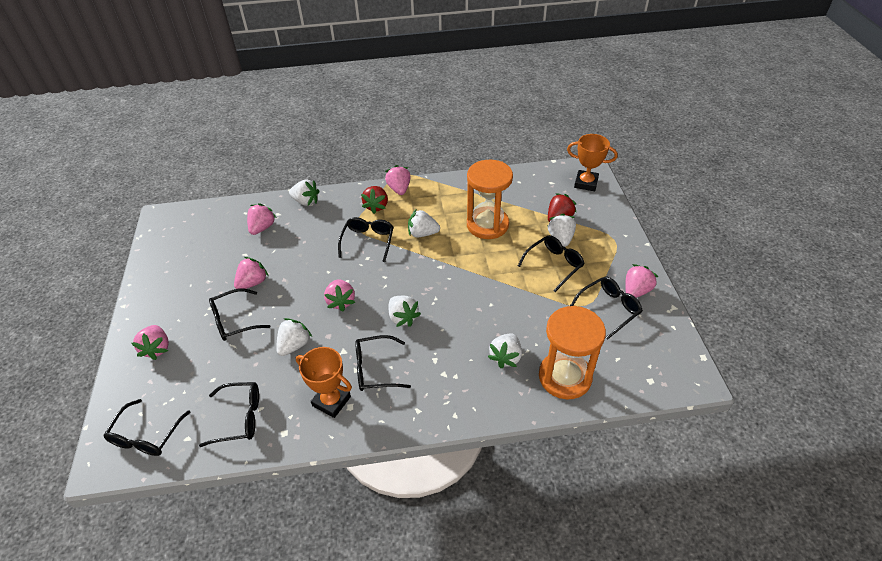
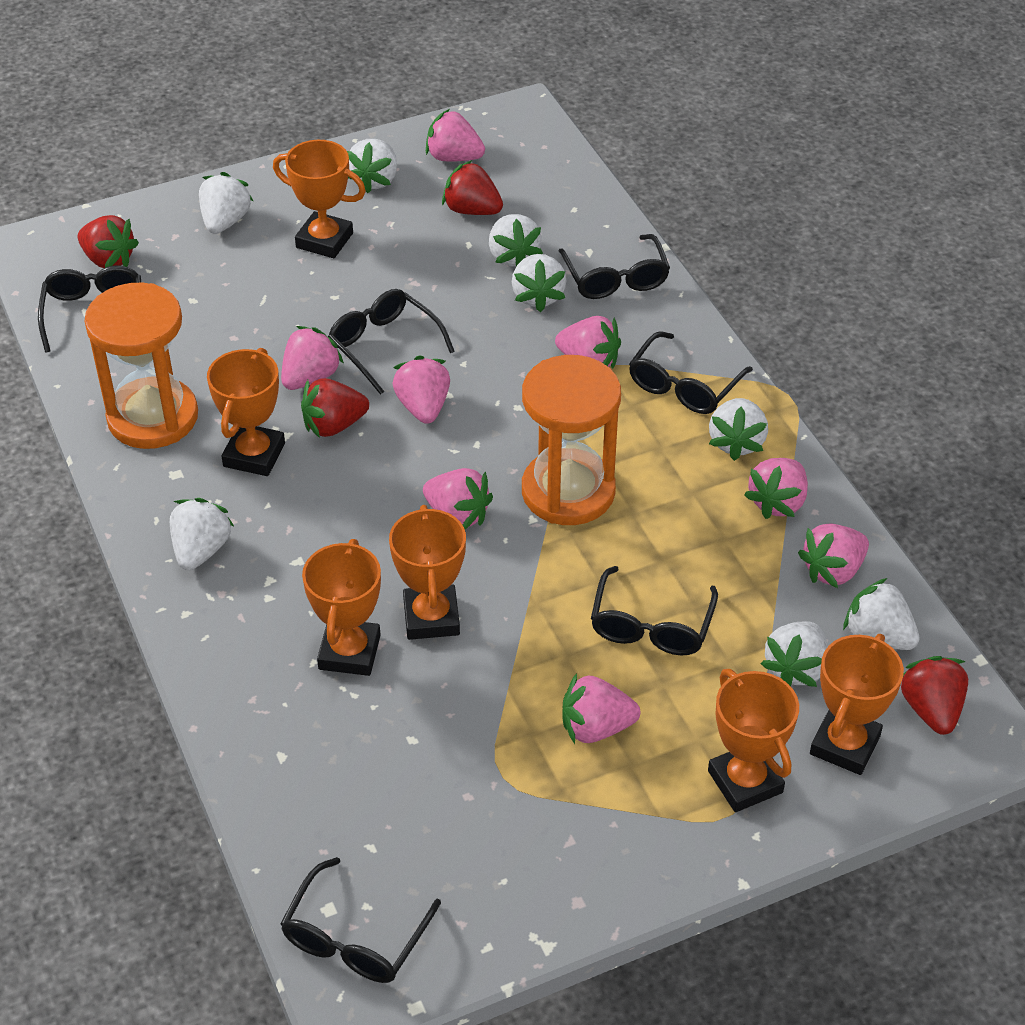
black glasses: 7 -> 6
orange trophy: 2 -> 6
pink strawberry: 6 -> 8
red strawberry: 2 -> 4
white strawberry: 6 -> 8

